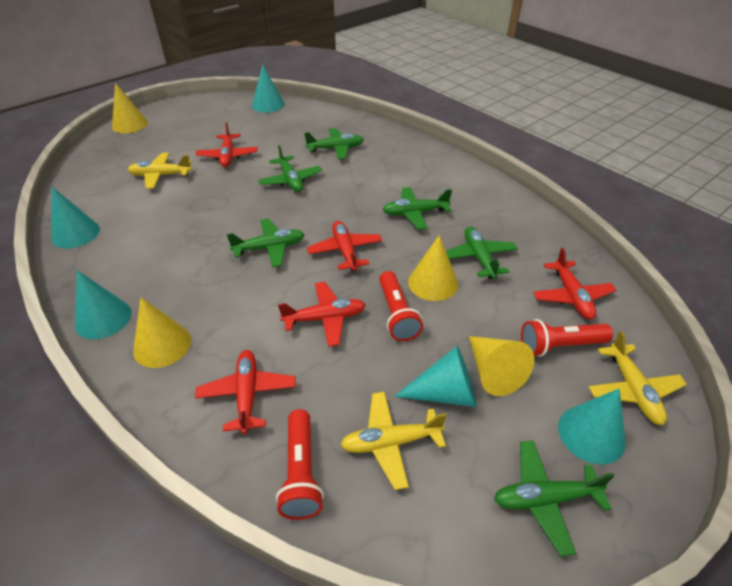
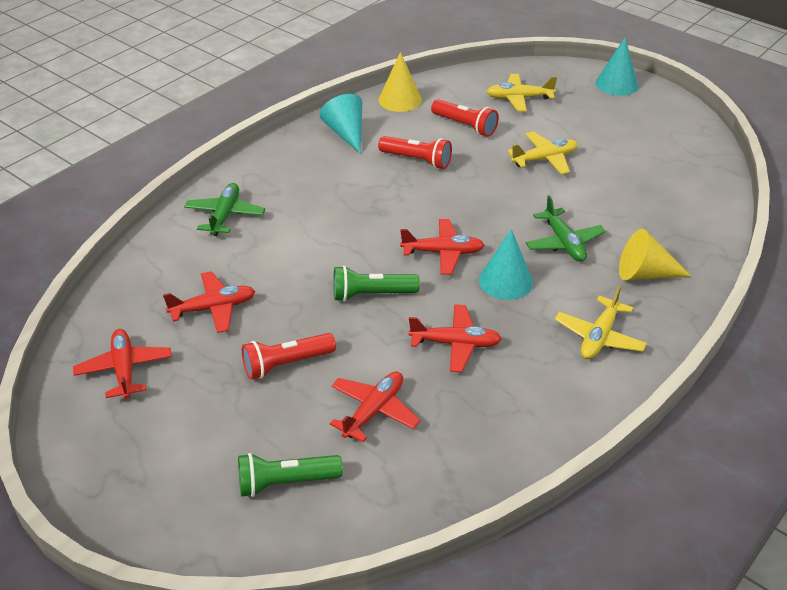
green flashlight: 0 -> 2
green plane: 6 -> 2
turquoise cone: 5 -> 3
yellow cone: 4 -> 2

